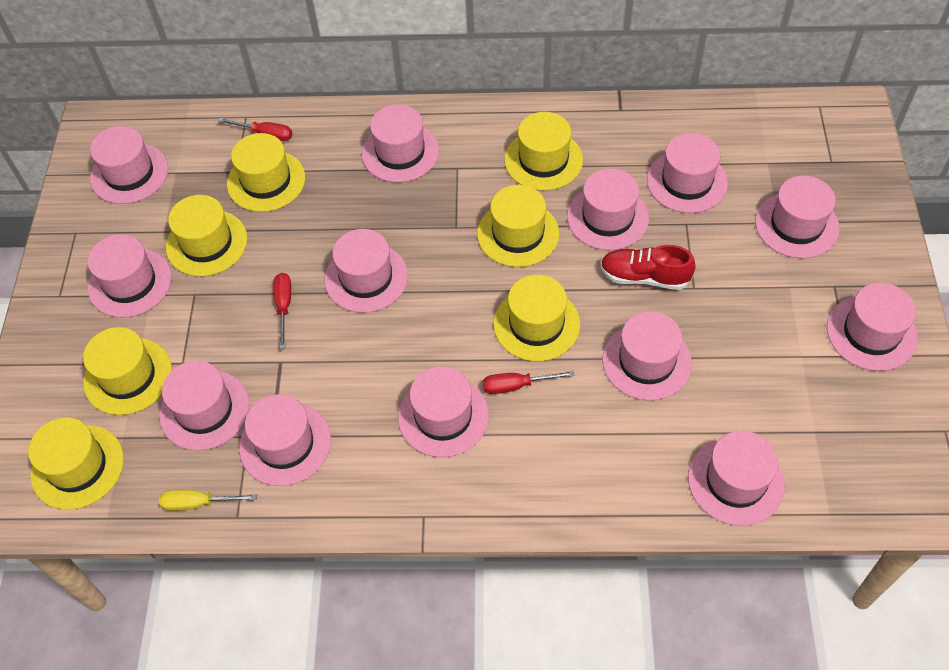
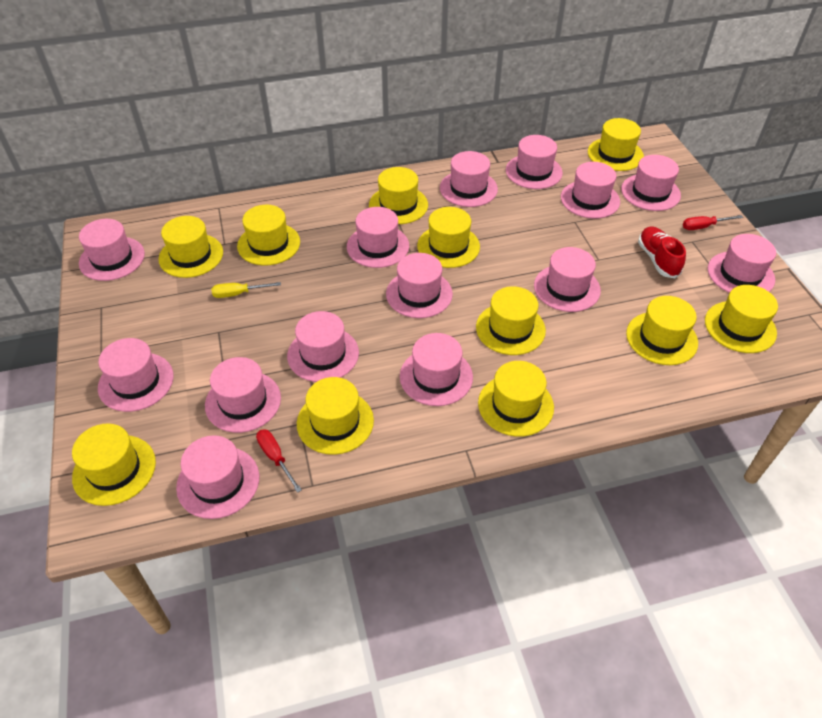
pink hat: 13 -> 14
red screwdriver: 3 -> 2
yellow hat: 7 -> 11

